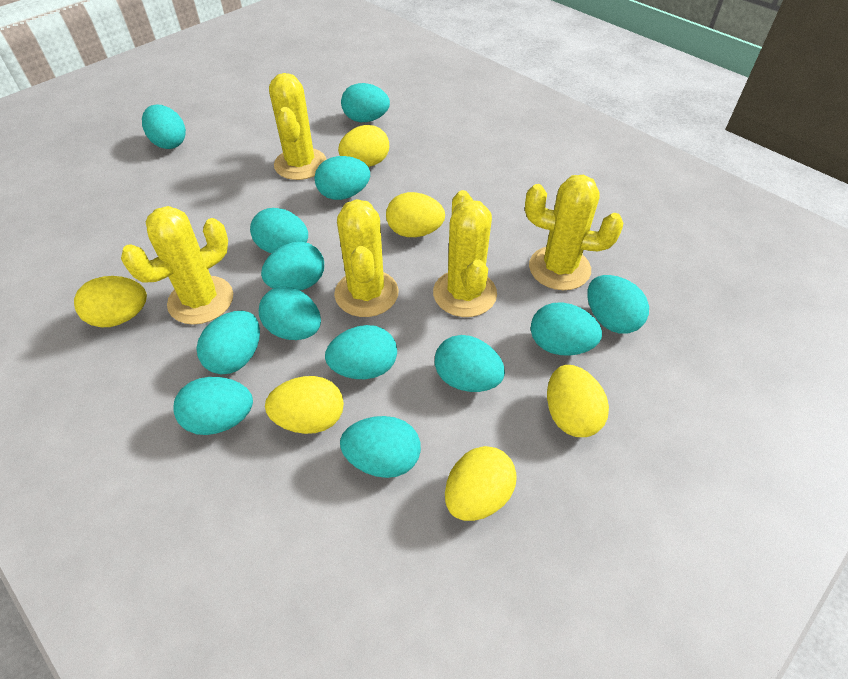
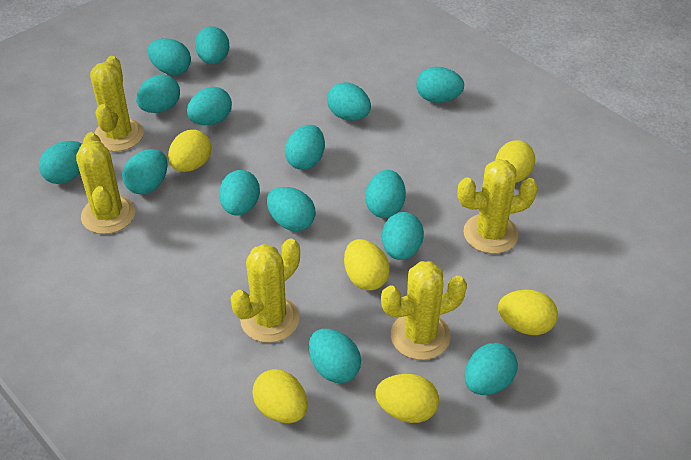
turquoise egg: 13 -> 15

